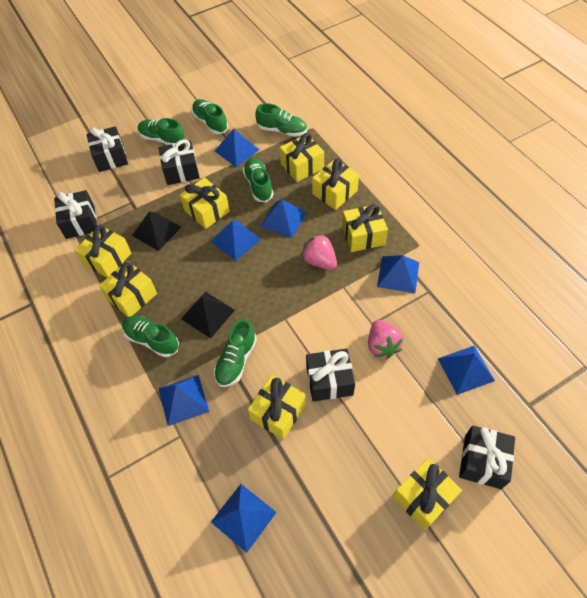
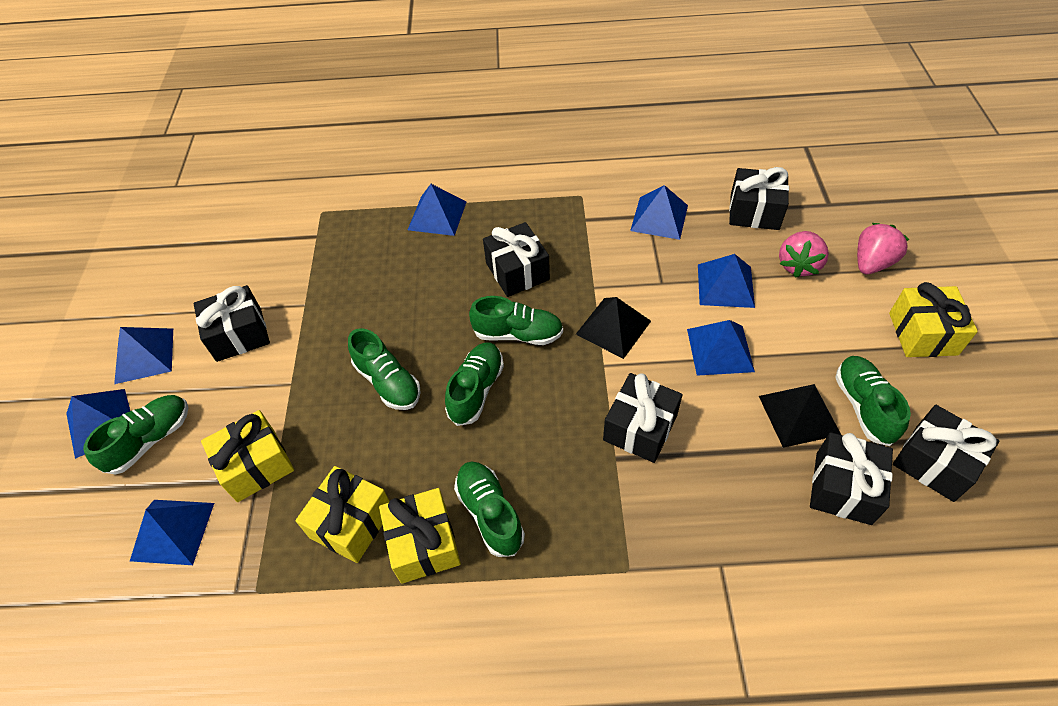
black gift: 5 -> 6
yellow gift: 8 -> 4

